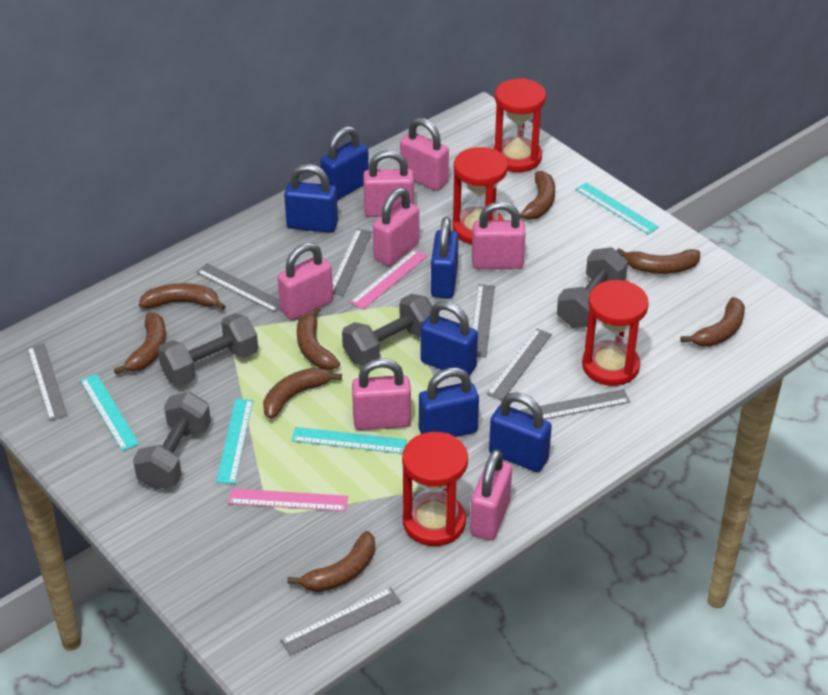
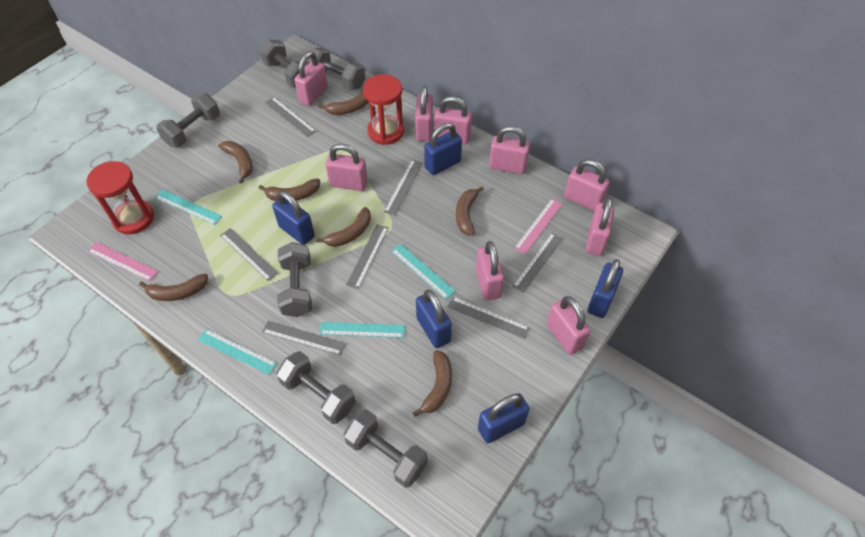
blue padlock: 6 -> 5
brown banana: 8 -> 7
grey dumbbell: 4 -> 6
pink padlock: 7 -> 9
red hourglass: 4 -> 2

